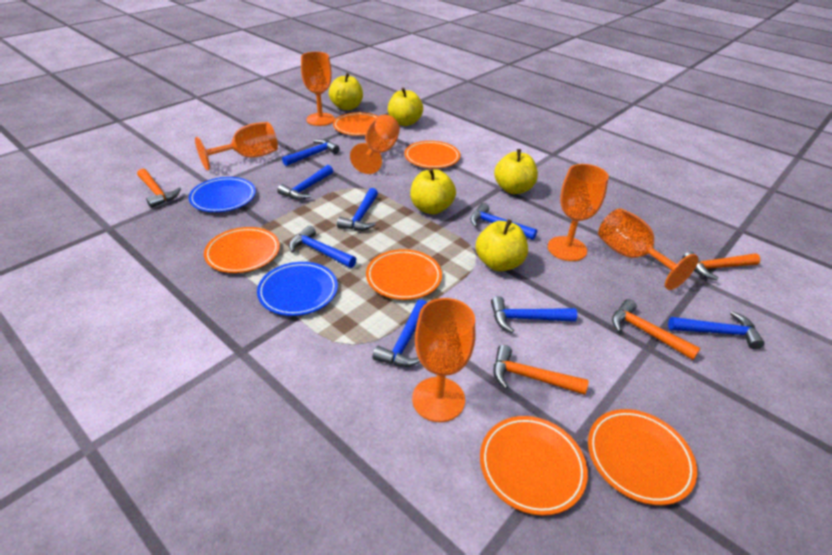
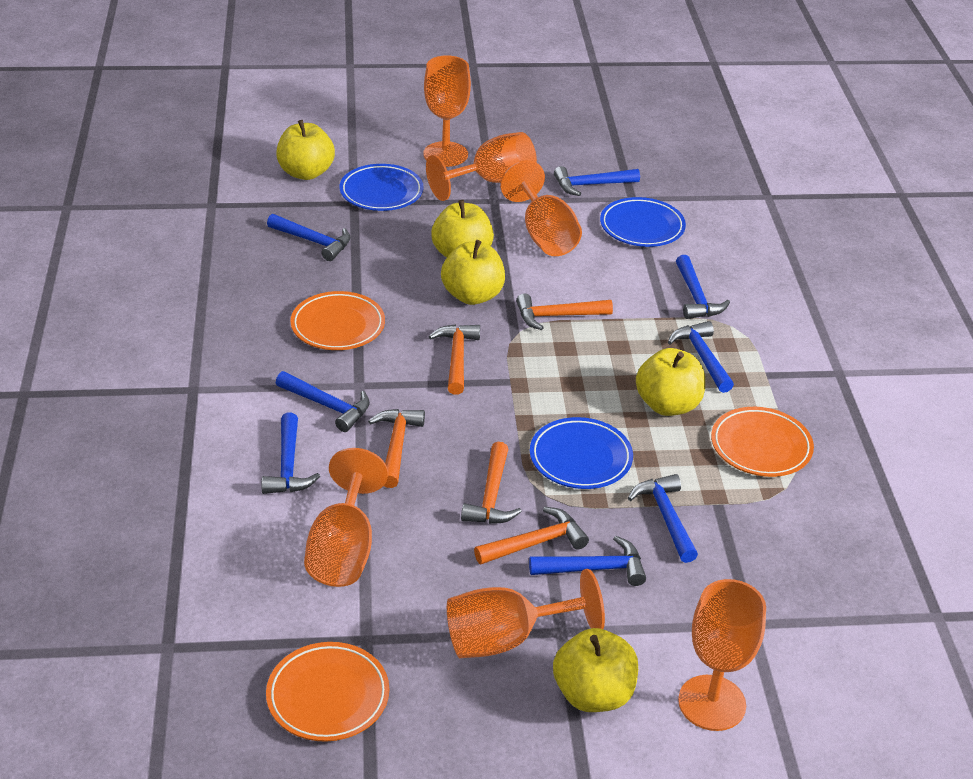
blue plate: 2 -> 3
orange hammer: 4 -> 5
orange plate: 6 -> 3

